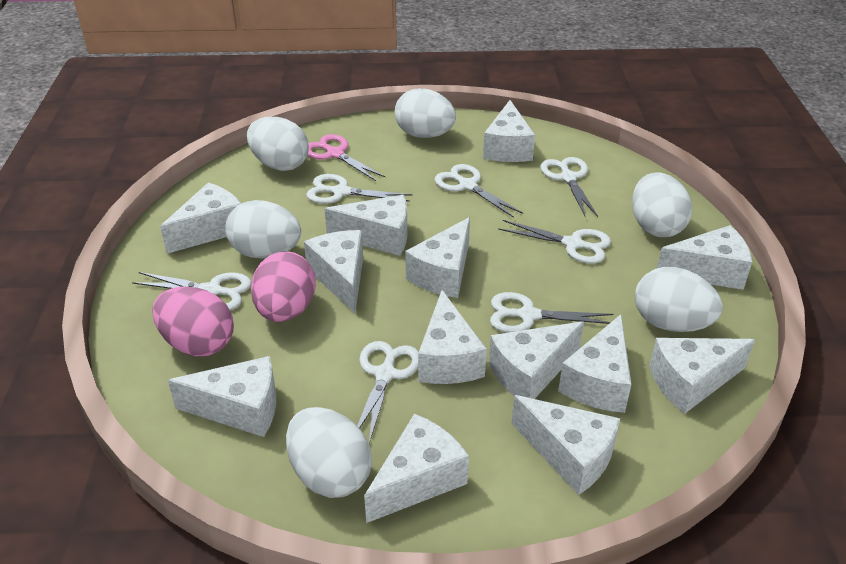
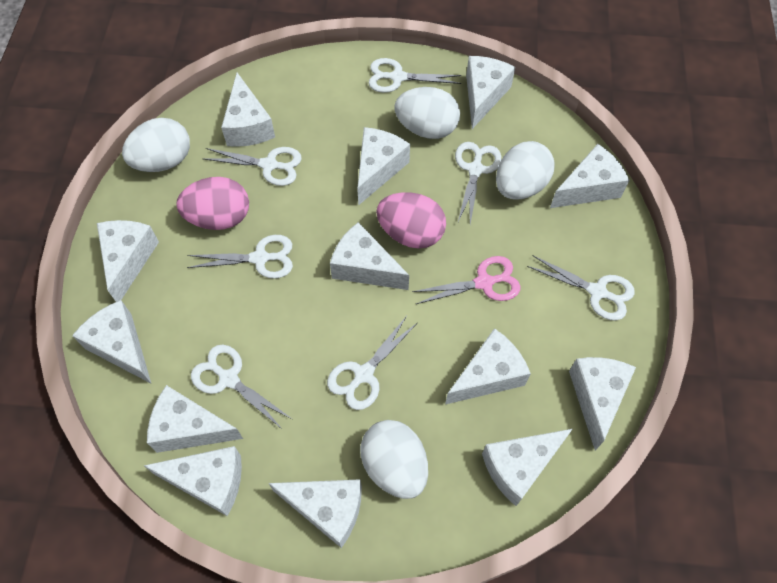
white egg: 6 -> 4

